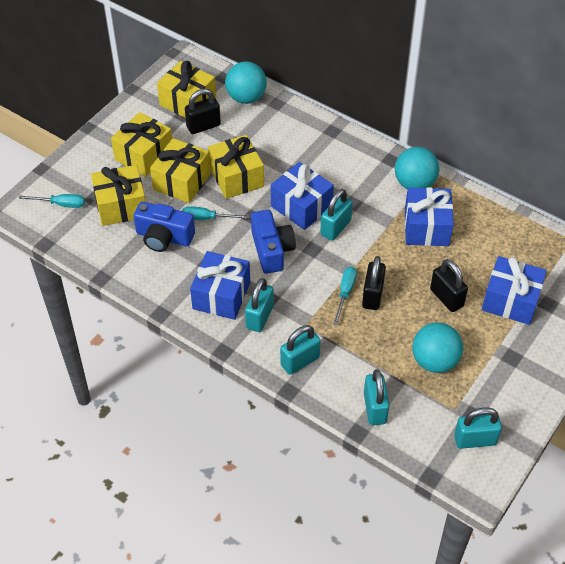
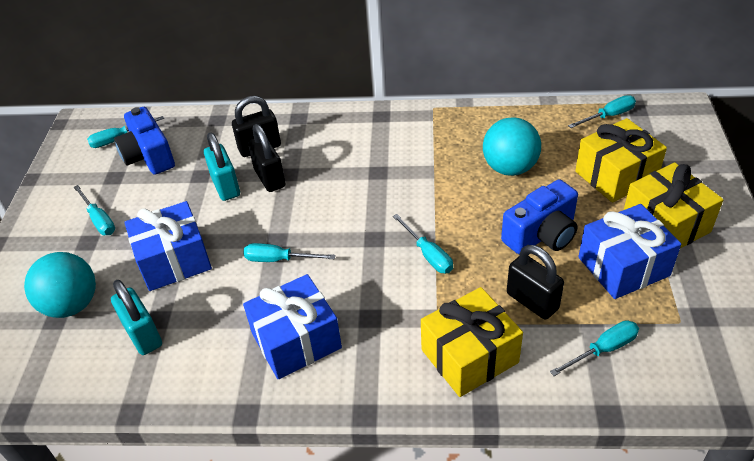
blue gift: 4 -> 3
turquoise ball: 3 -> 2
turquoise padlock: 5 -> 2
turquoise screwdriver: 3 -> 6
yellow gift: 5 -> 3

